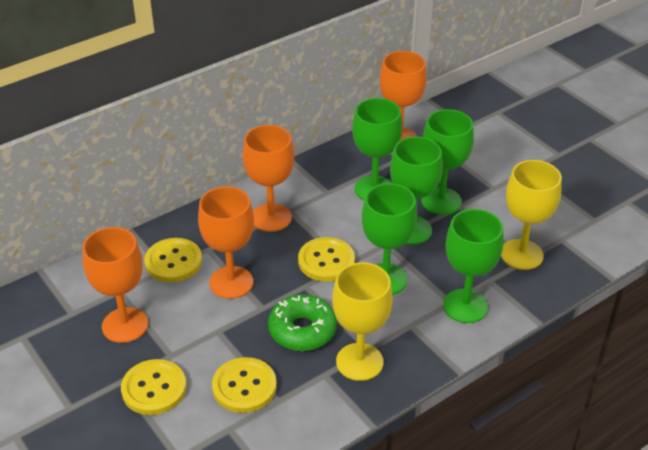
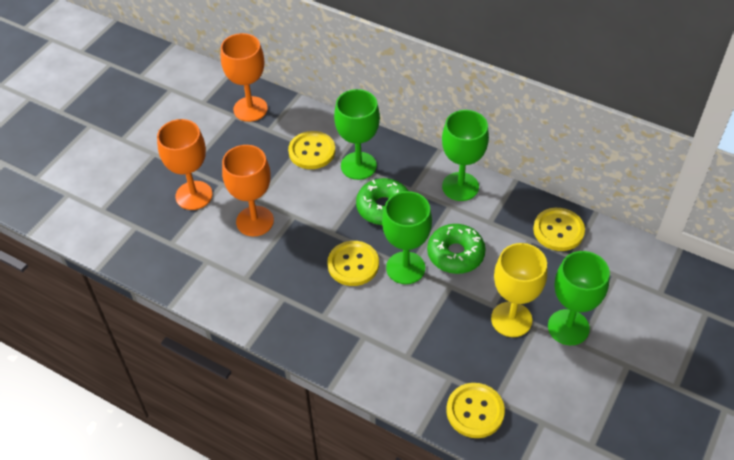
green donut: 1 -> 2
green goblet: 5 -> 4
orange goblet: 4 -> 3
yellow goblet: 2 -> 1

